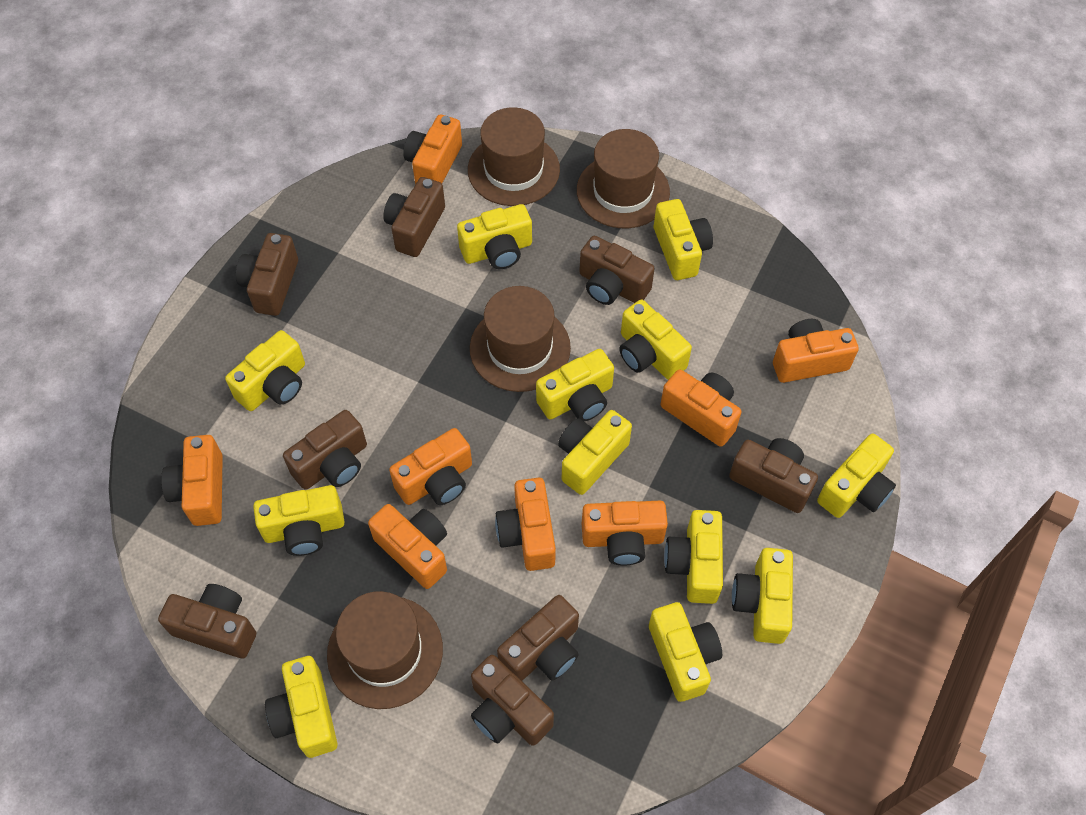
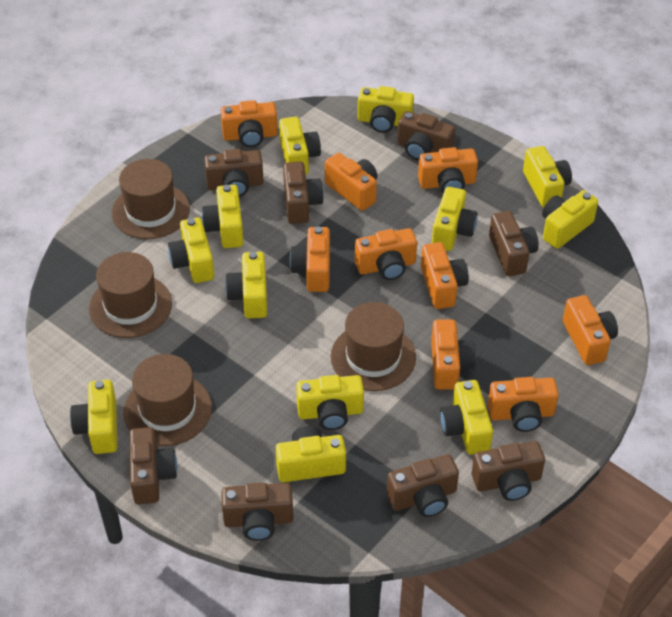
orange camera: 8 -> 9

